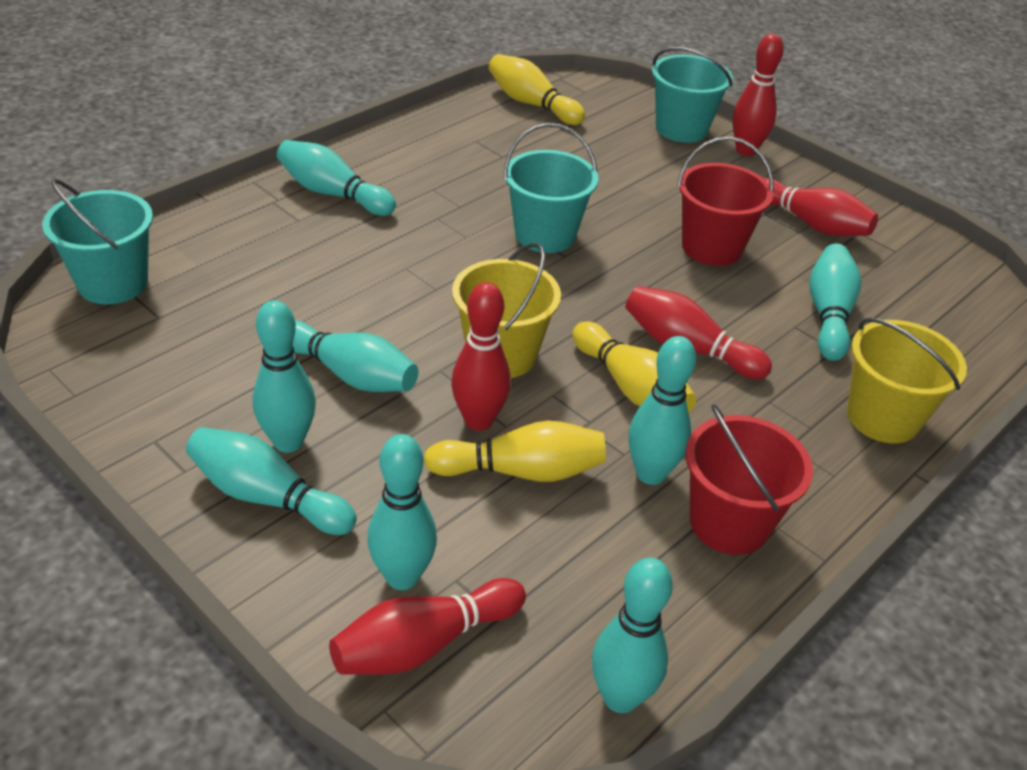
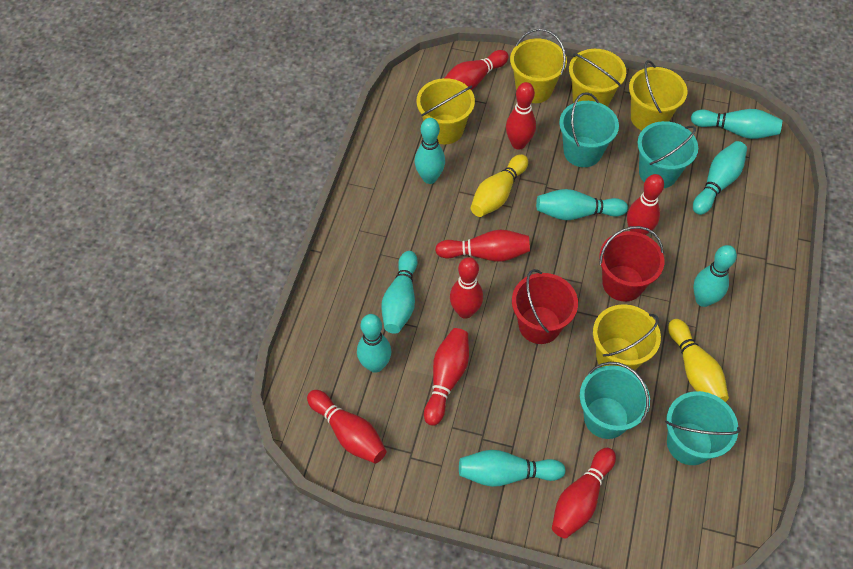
red bowling pin: 5 -> 8
turquoise bucket: 3 -> 4
yellow bowling pin: 3 -> 2
yellow bucket: 2 -> 5

